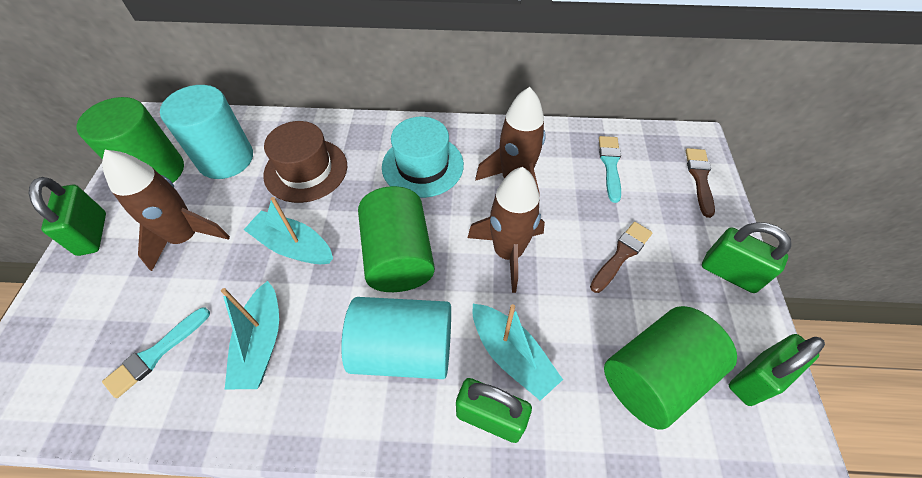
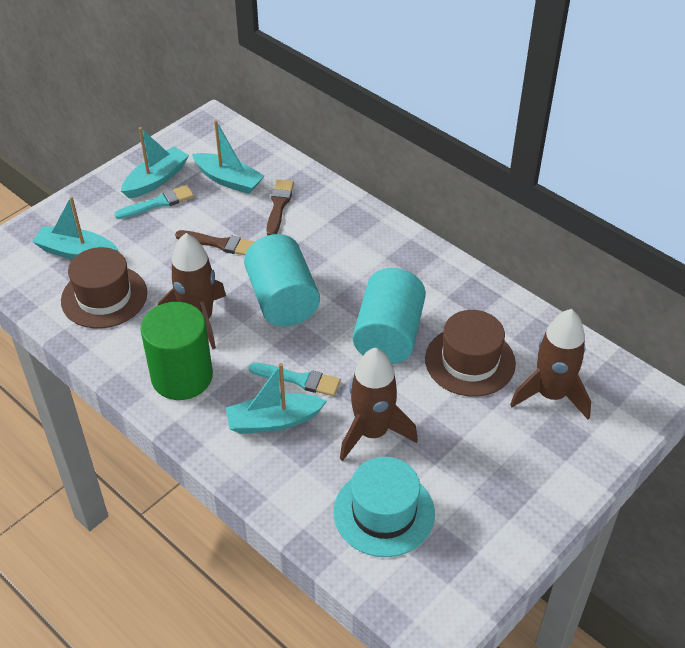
brown hat: 1 -> 2
green cylinder: 3 -> 1
green padlock: 4 -> 0
turquoise boat: 3 -> 4

